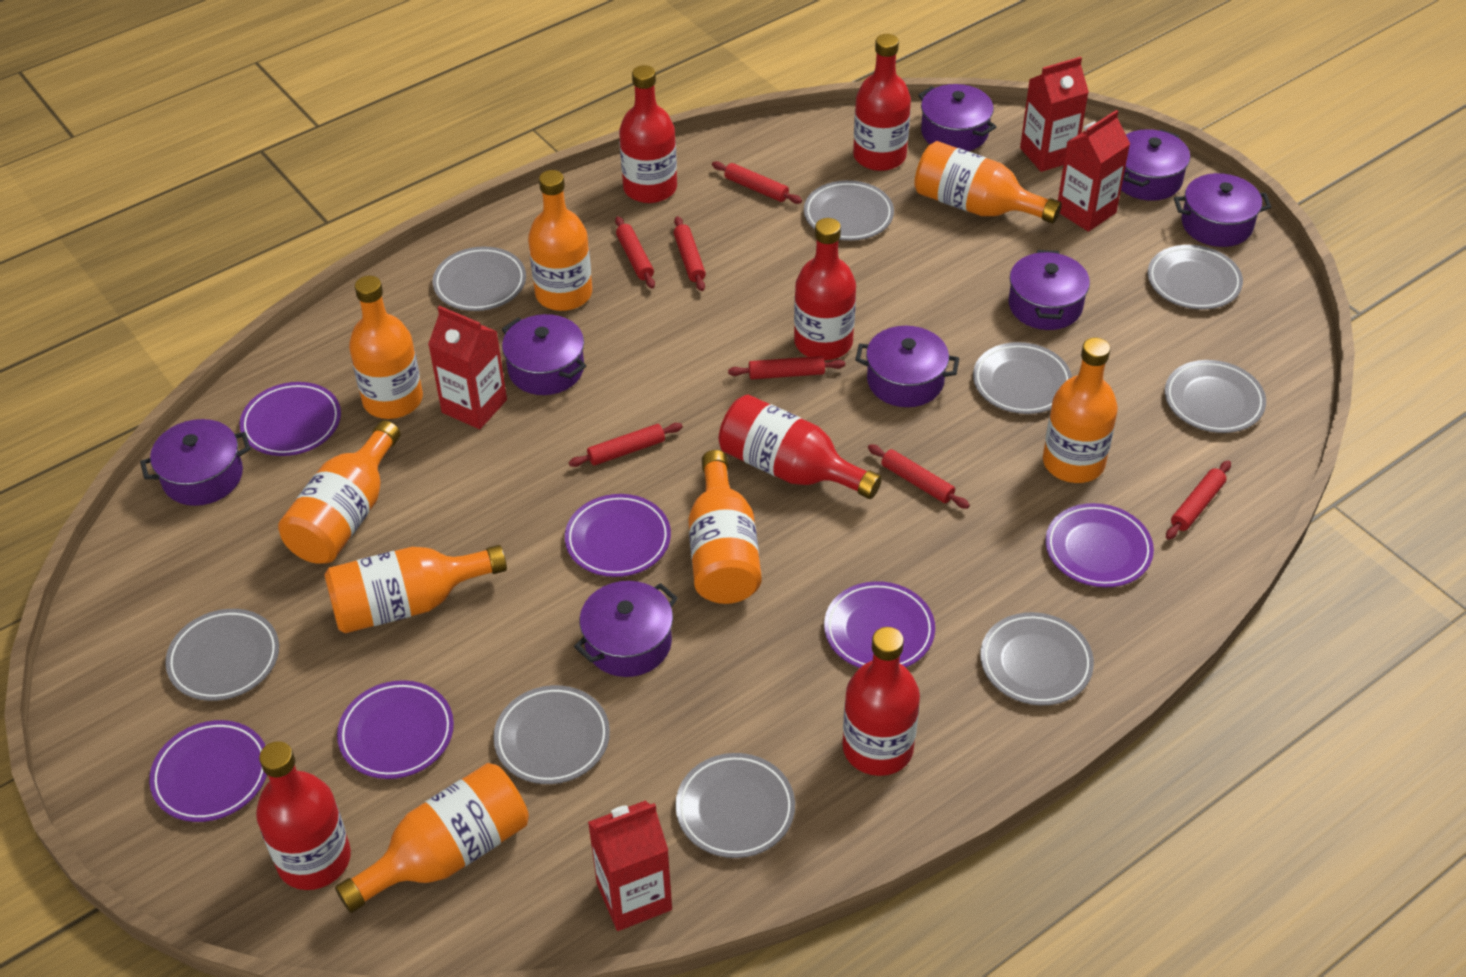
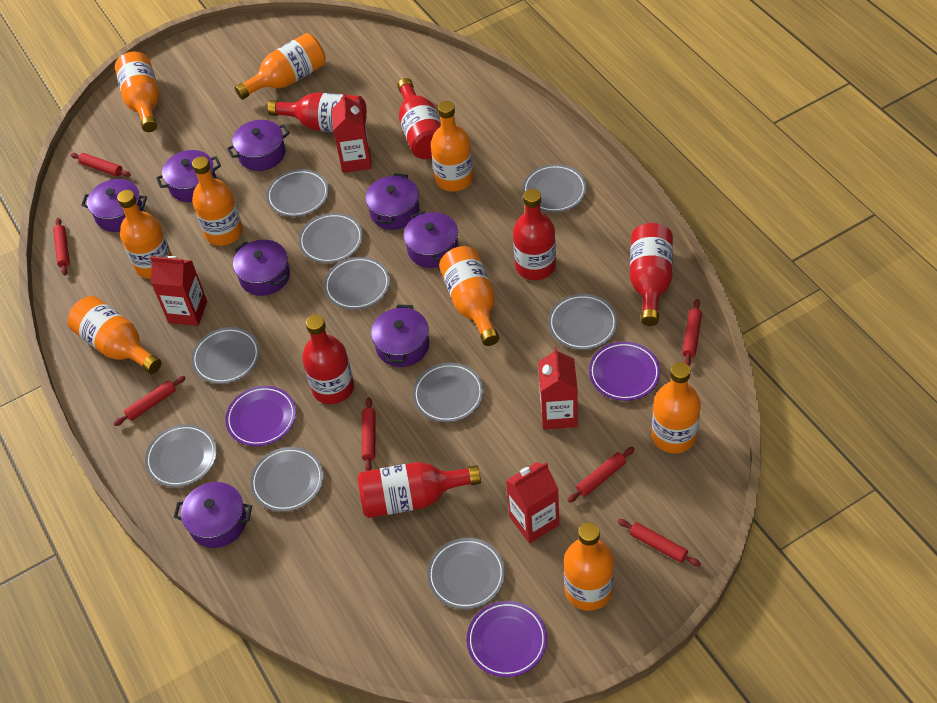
grey plate: 9 -> 10
orange bottle: 8 -> 9
purple plate: 6 -> 3

